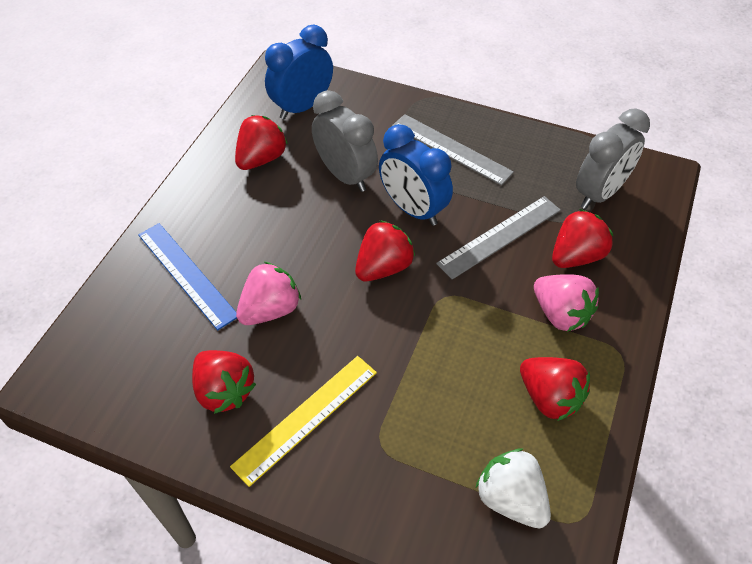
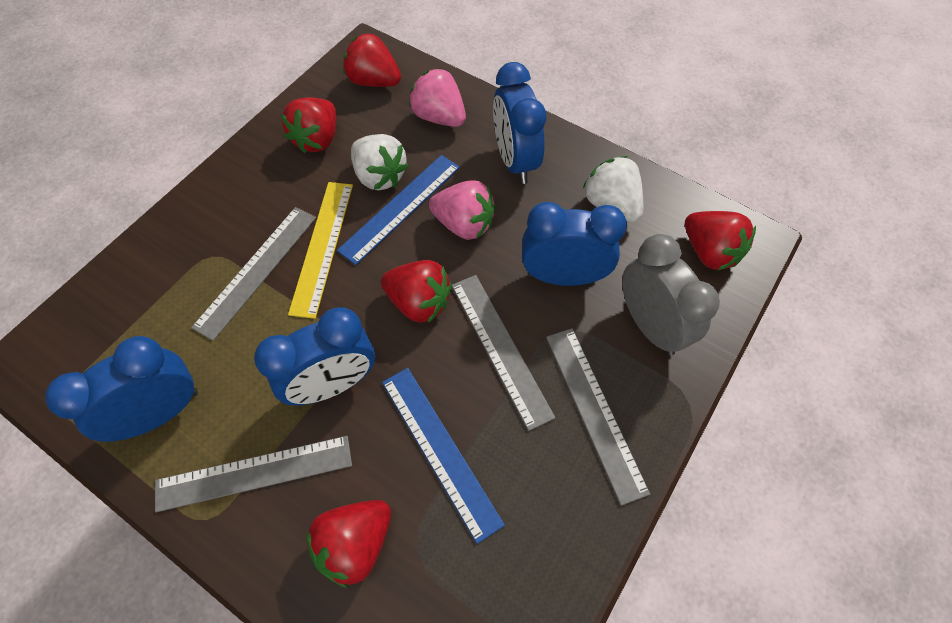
blue clock: 2 -> 4
blue ruler: 1 -> 2
grey clock: 2 -> 1
grey ruler: 2 -> 4
white strawberry: 1 -> 2

